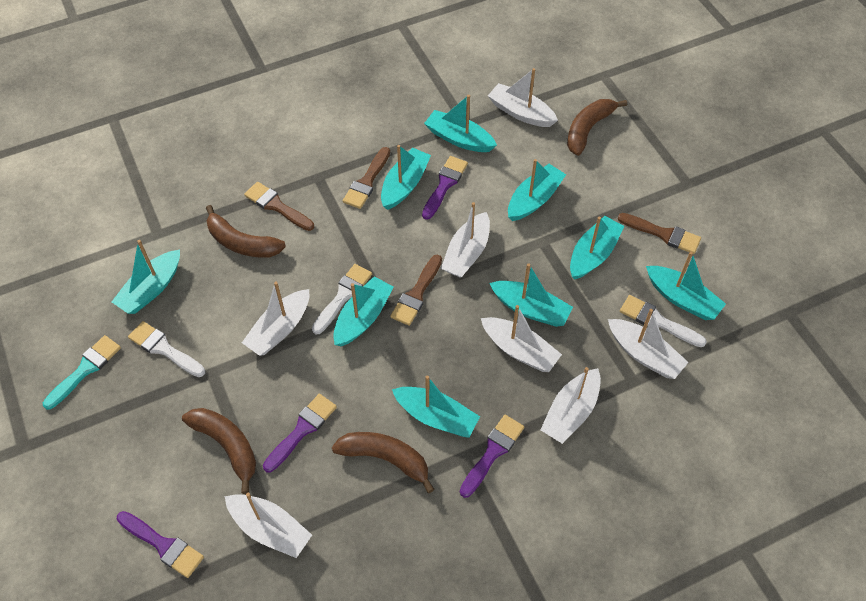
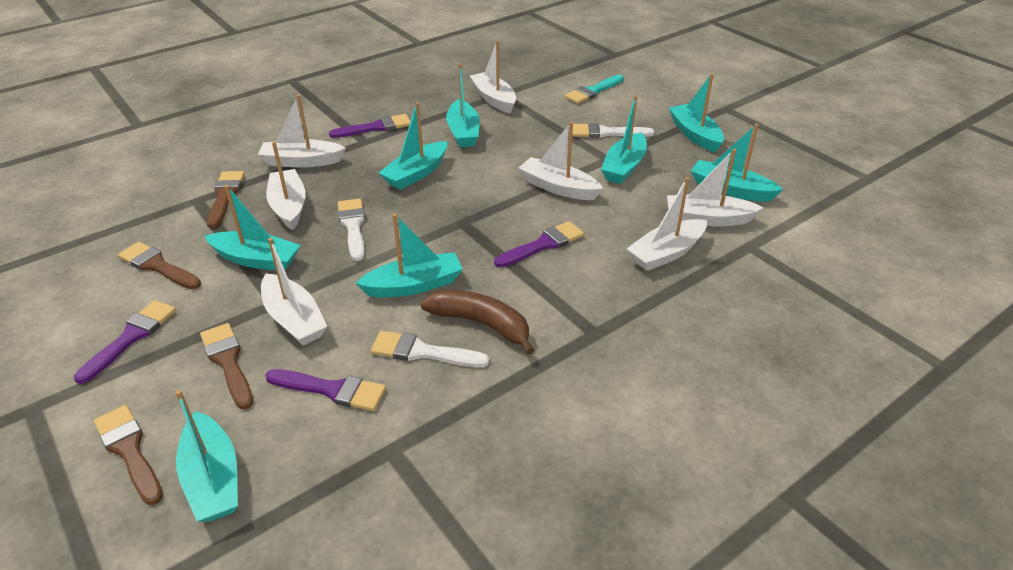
brown banana: 4 -> 1
turquoise boat: 9 -> 8

